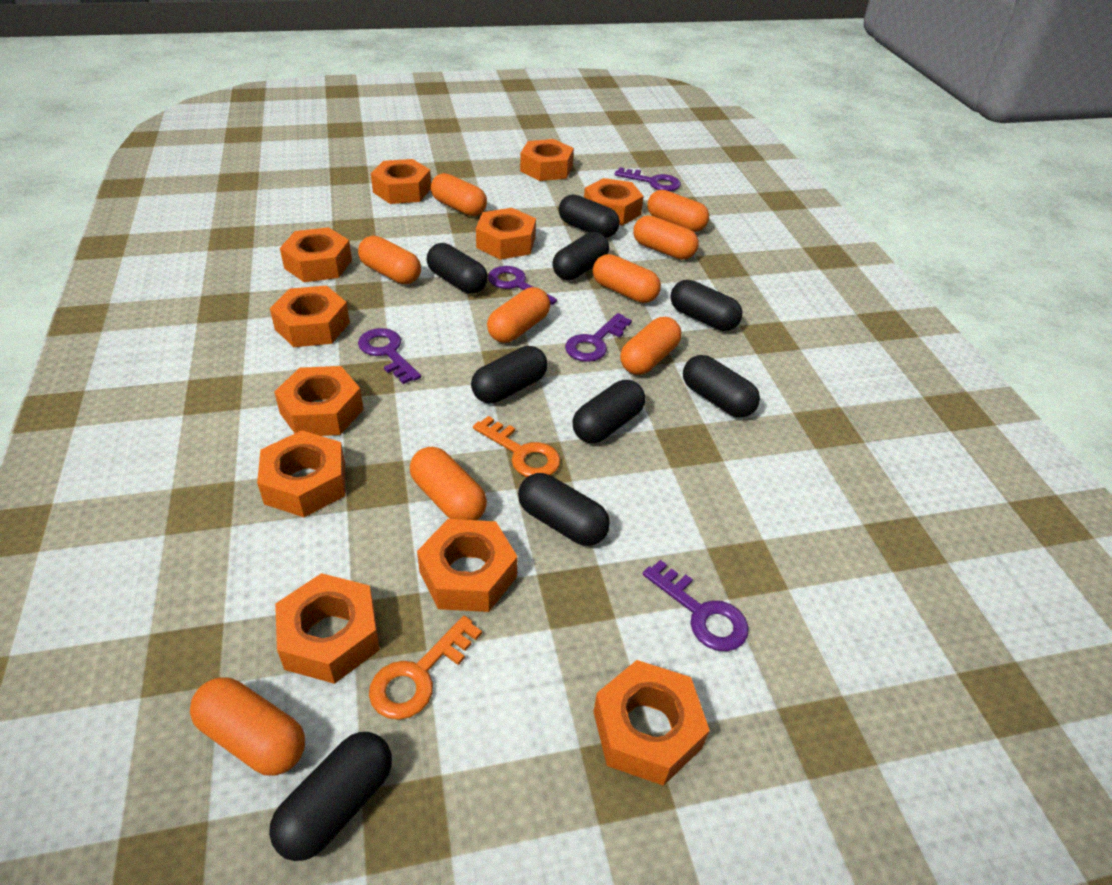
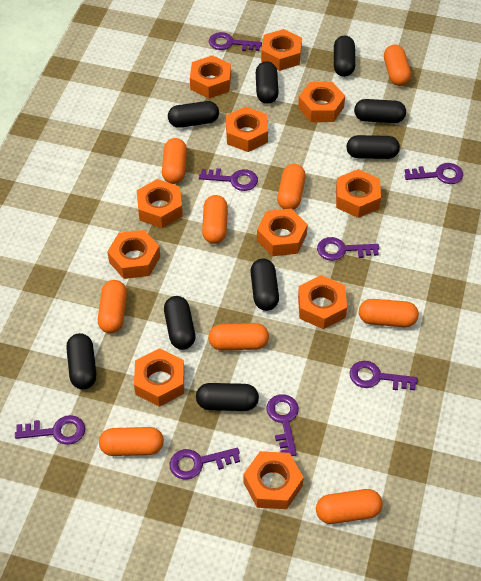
orange key: 2 -> 0
purple key: 5 -> 8

